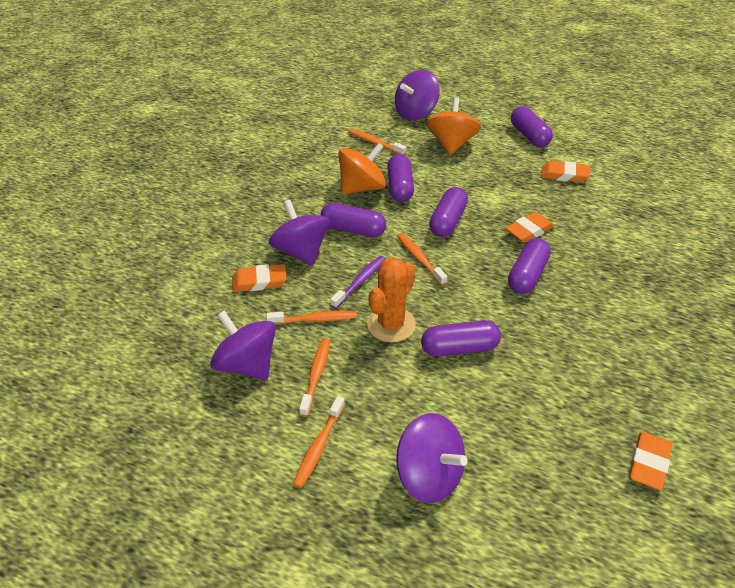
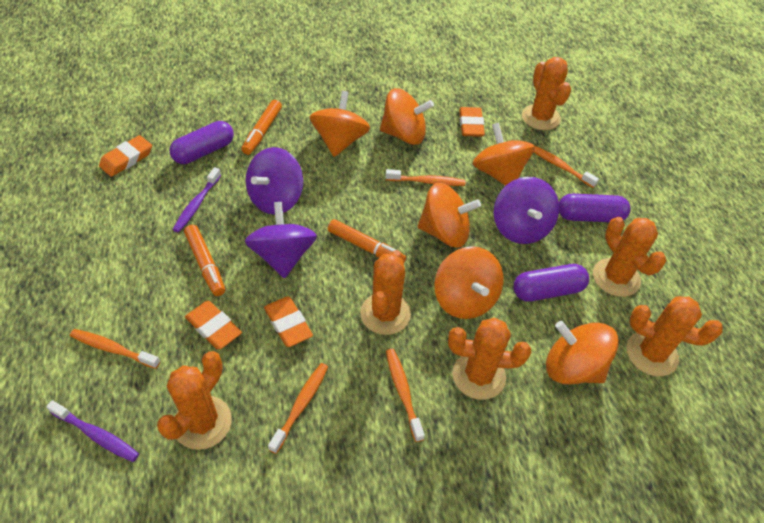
orange cactus: 1 -> 6
orange marker: 0 -> 3
orange spinning top: 2 -> 6
purple capsule: 6 -> 3
purple spinning top: 4 -> 3
purple toothbrush: 1 -> 2

